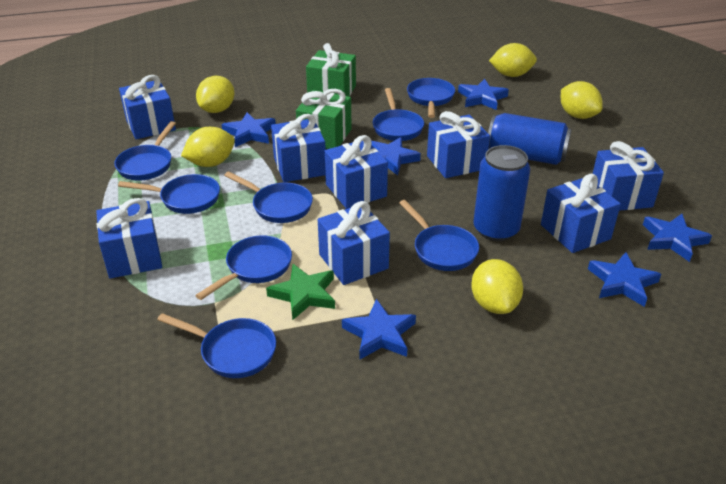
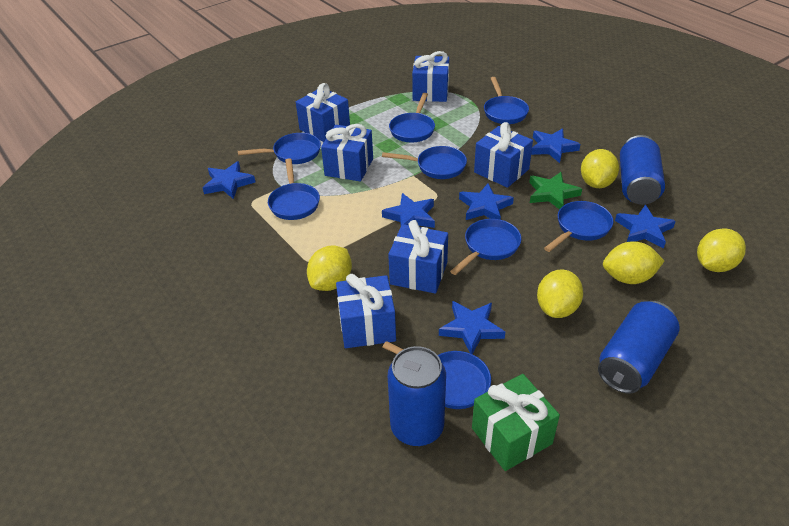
blue can: 2 -> 3
blue gift: 8 -> 6
green gift: 2 -> 1

